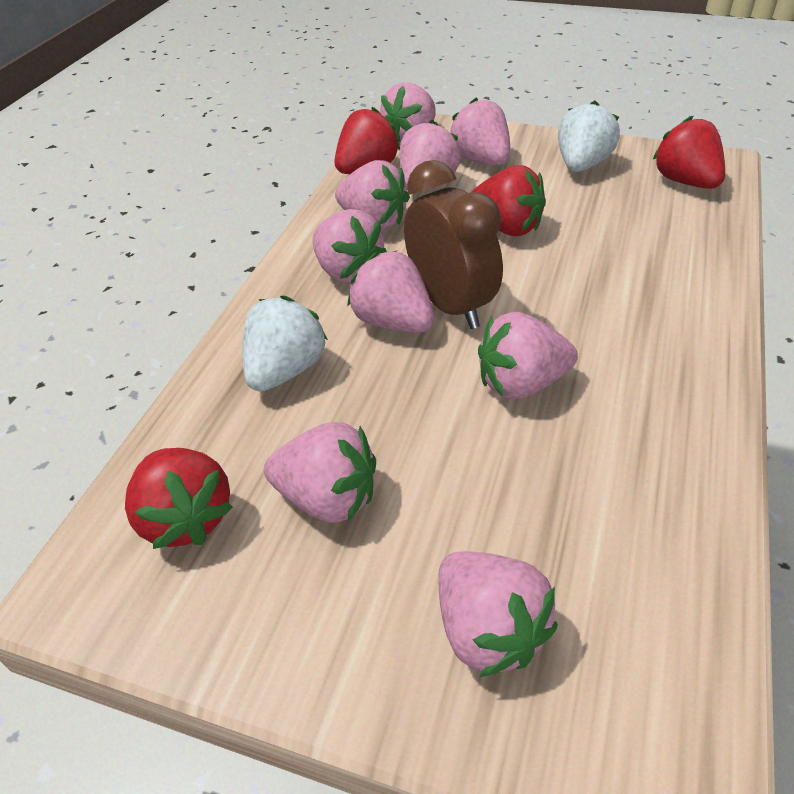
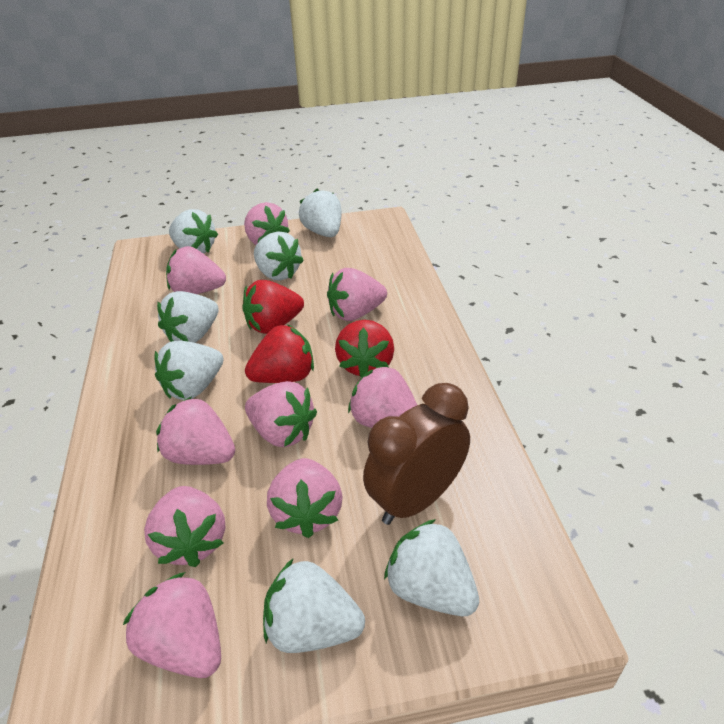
red strawberry: 4 -> 3
white strawberry: 2 -> 7

